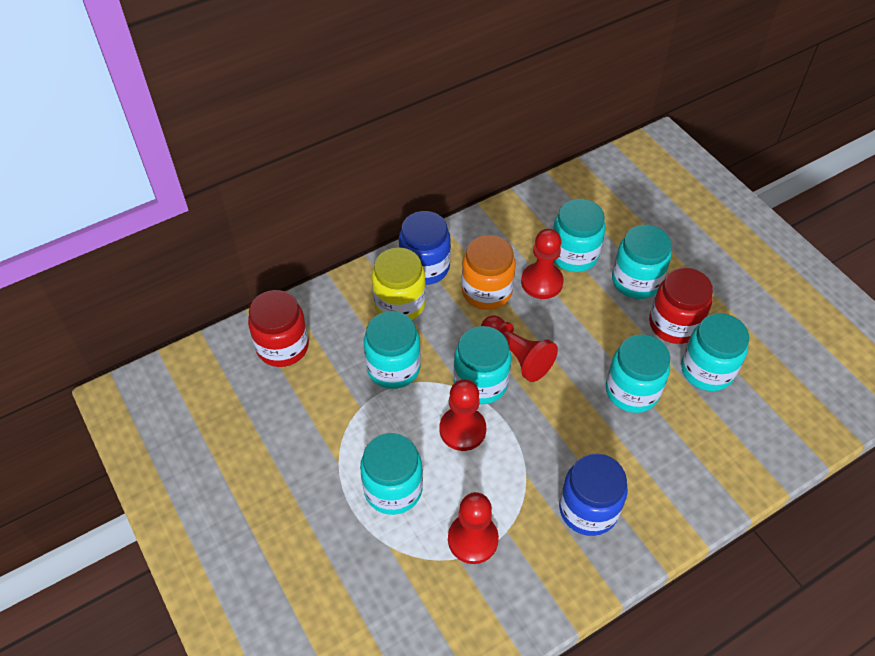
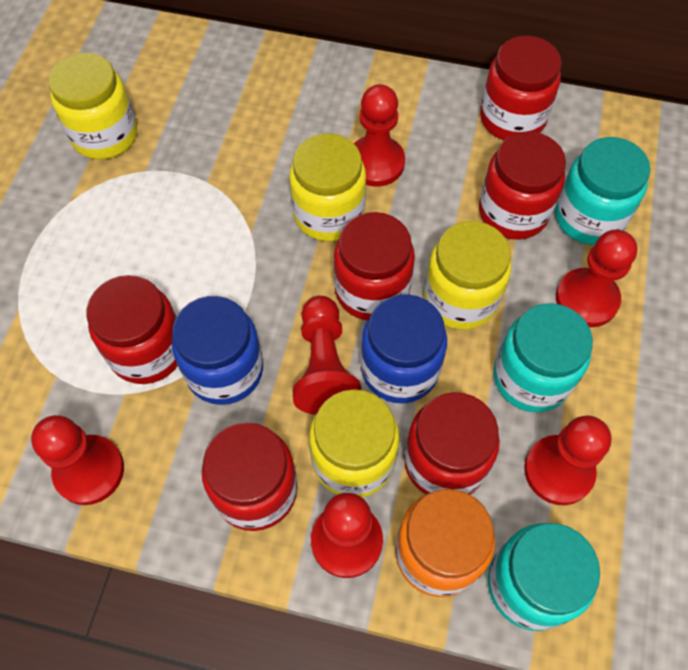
red jar: 2 -> 6
red pawn: 4 -> 6
turquoise jar: 7 -> 3
yellow jar: 1 -> 4

